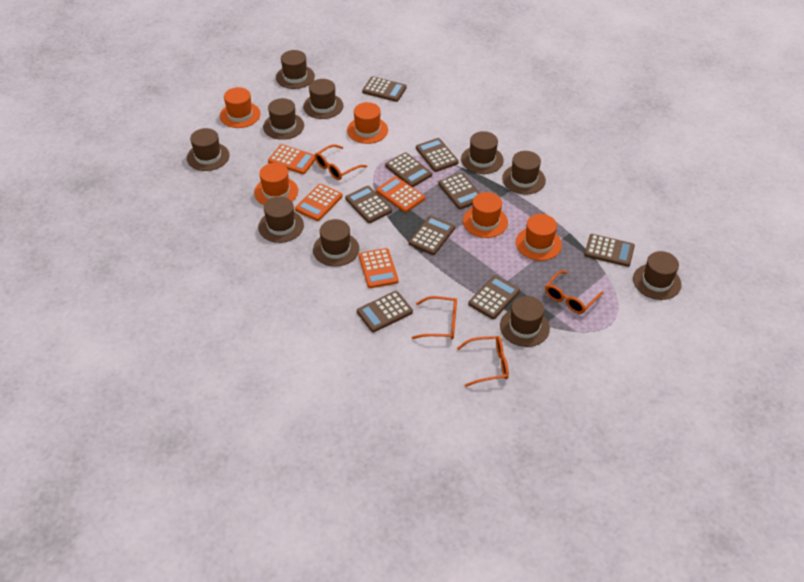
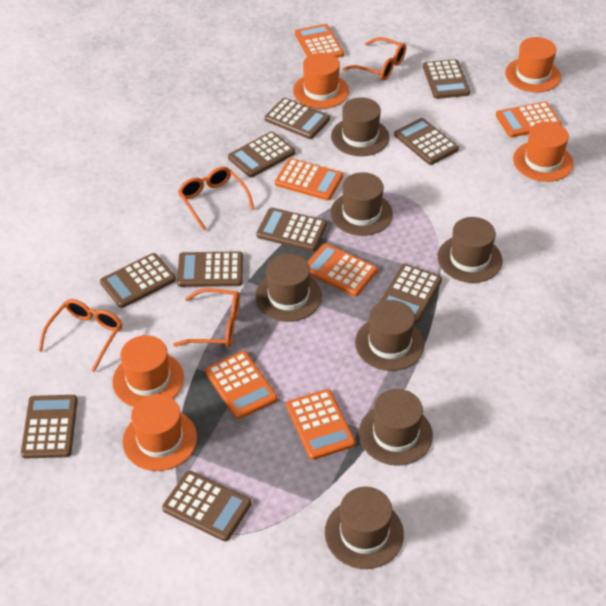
brown calculator: 9 -> 10
brown hat: 10 -> 7
orange calculator: 4 -> 6

